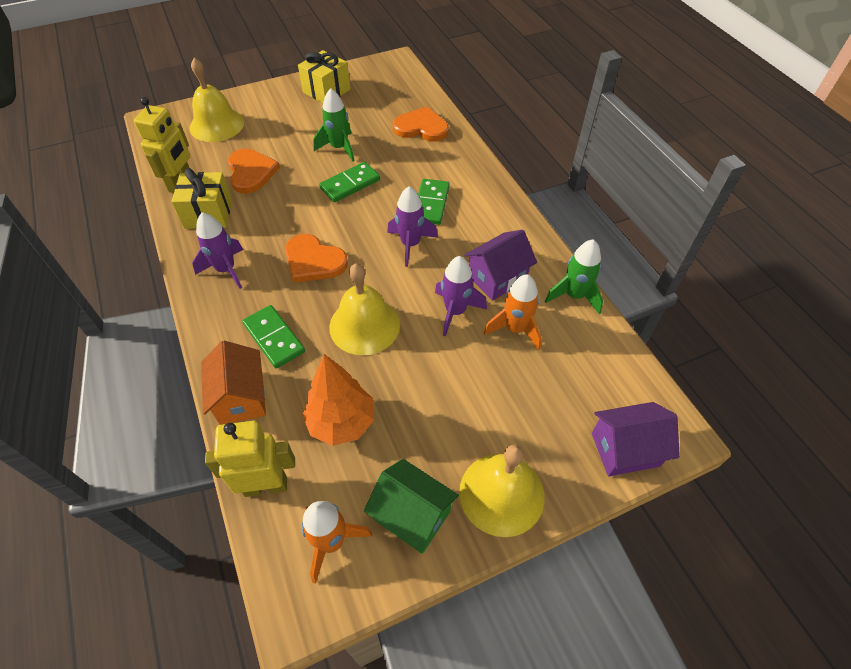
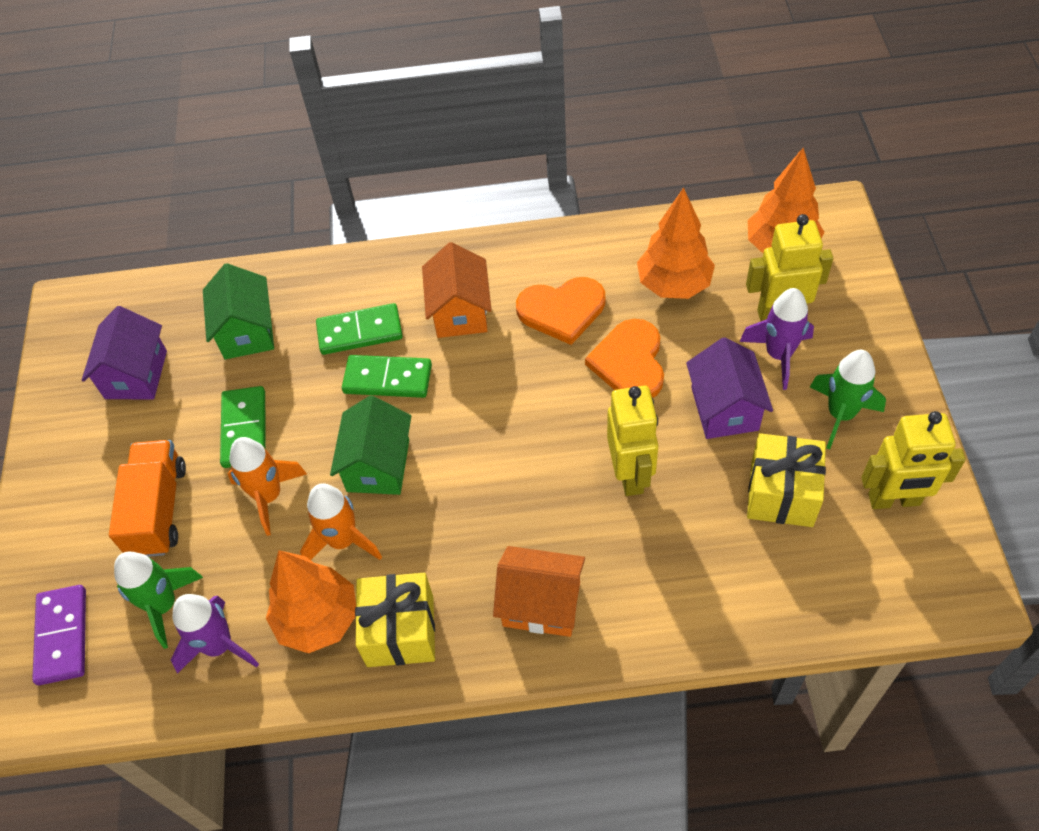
green house: 1 -> 2
orange heart: 3 -> 2
orange house: 1 -> 2
orange tree: 1 -> 3
orange truck: 0 -> 1
purple domino: 0 -> 1
purple rocket: 3 -> 2
yellow bell: 3 -> 0
yellow robot: 2 -> 3

